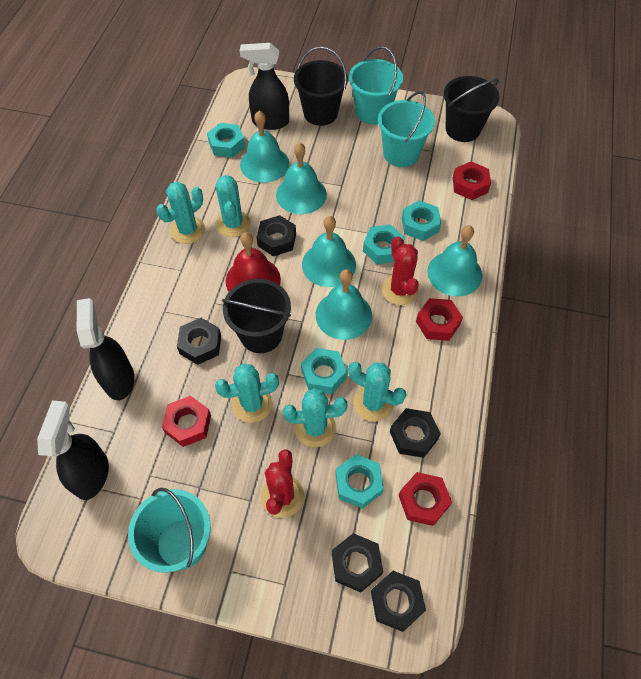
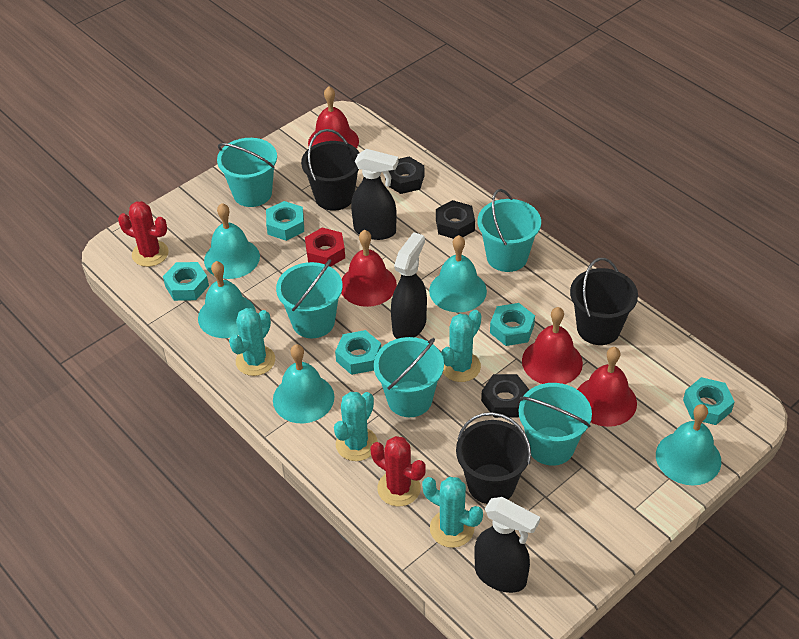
black nut: 5 -> 3
red bell: 1 -> 4
red nut: 4 -> 1
turquoise bucket: 3 -> 5
turquoise cactus: 5 -> 4

